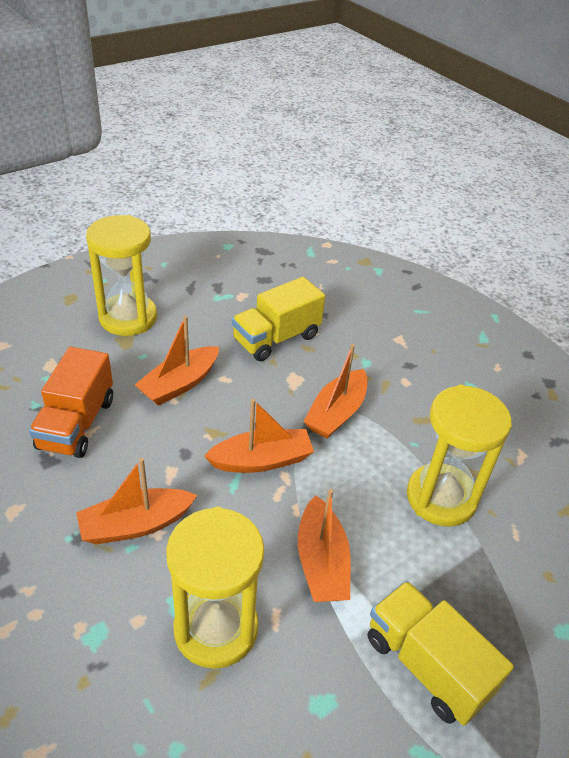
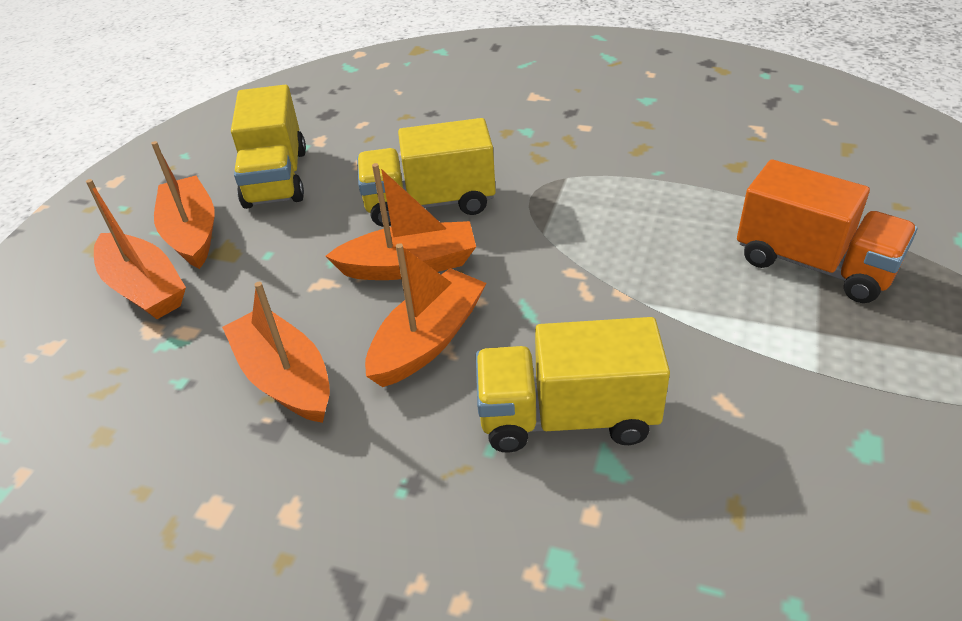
yellow hourglass: 3 -> 0
yellow truck: 2 -> 3

